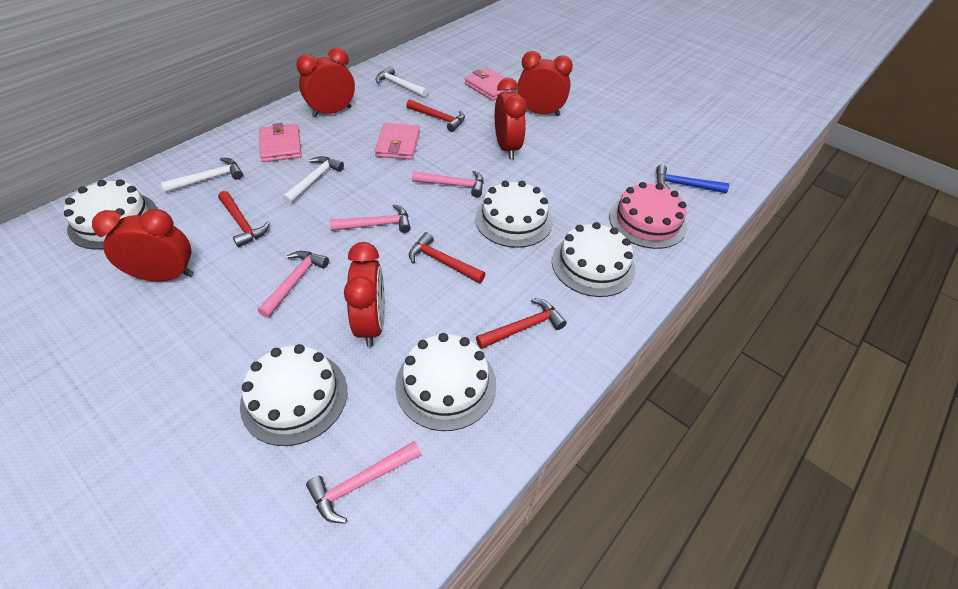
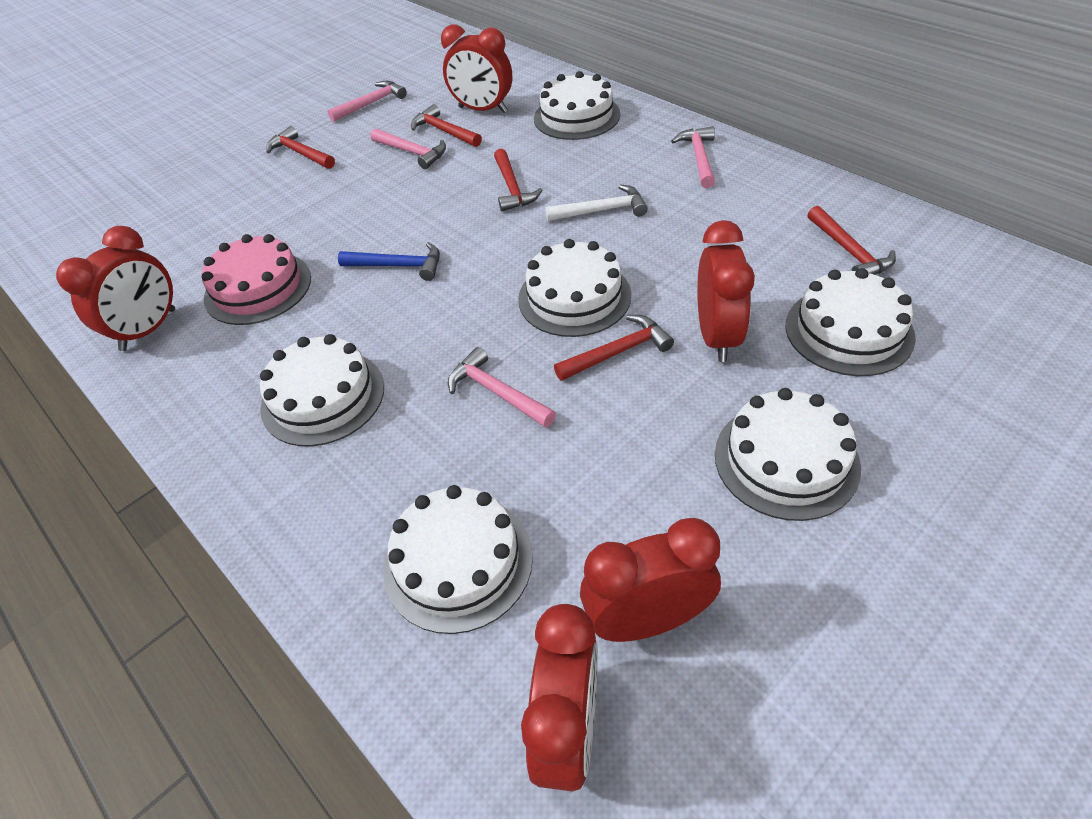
pink wallet: 3 -> 0
red hammer: 4 -> 5
white cake: 5 -> 6
white hammer: 3 -> 1

